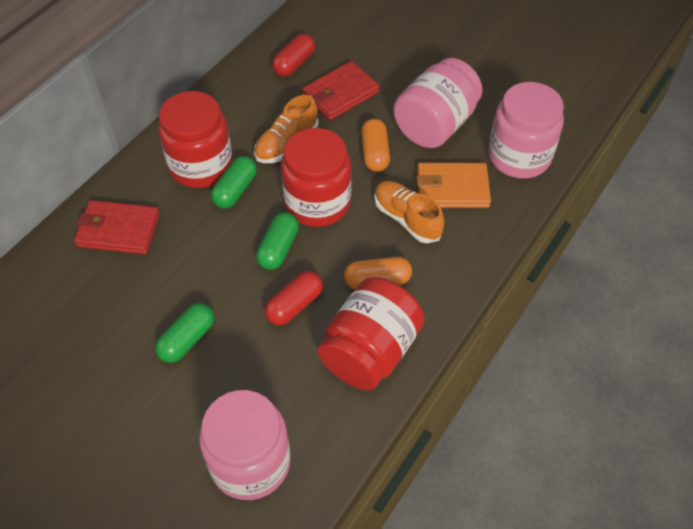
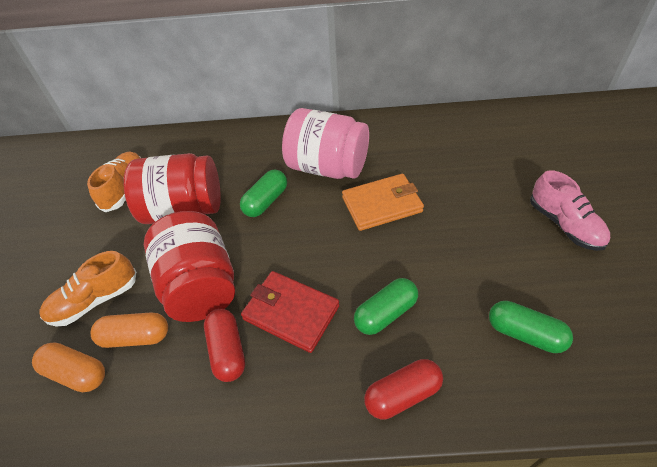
pink jar: 3 -> 1
pink shoe: 0 -> 1
red jar: 3 -> 2
red wallet: 2 -> 1

